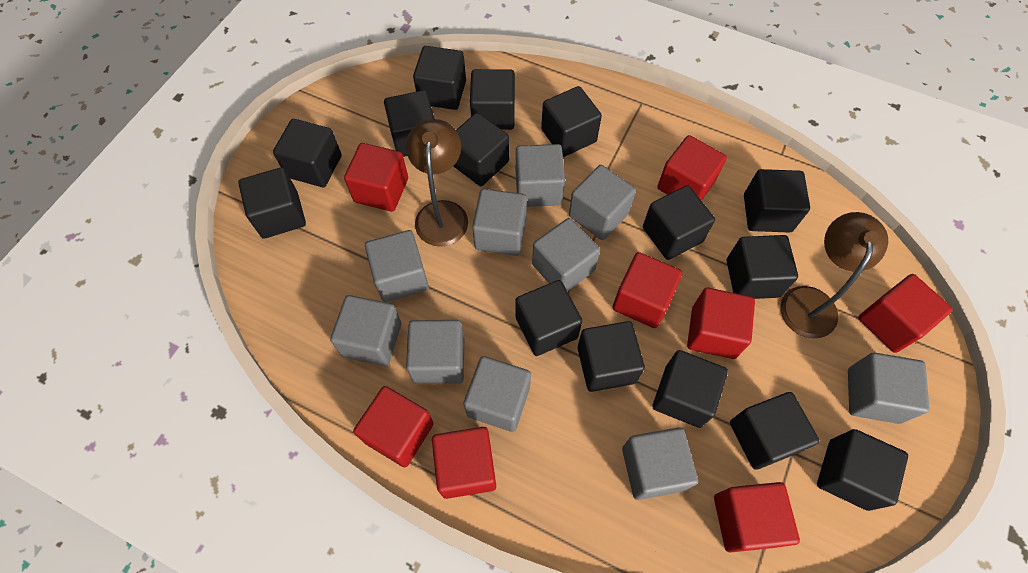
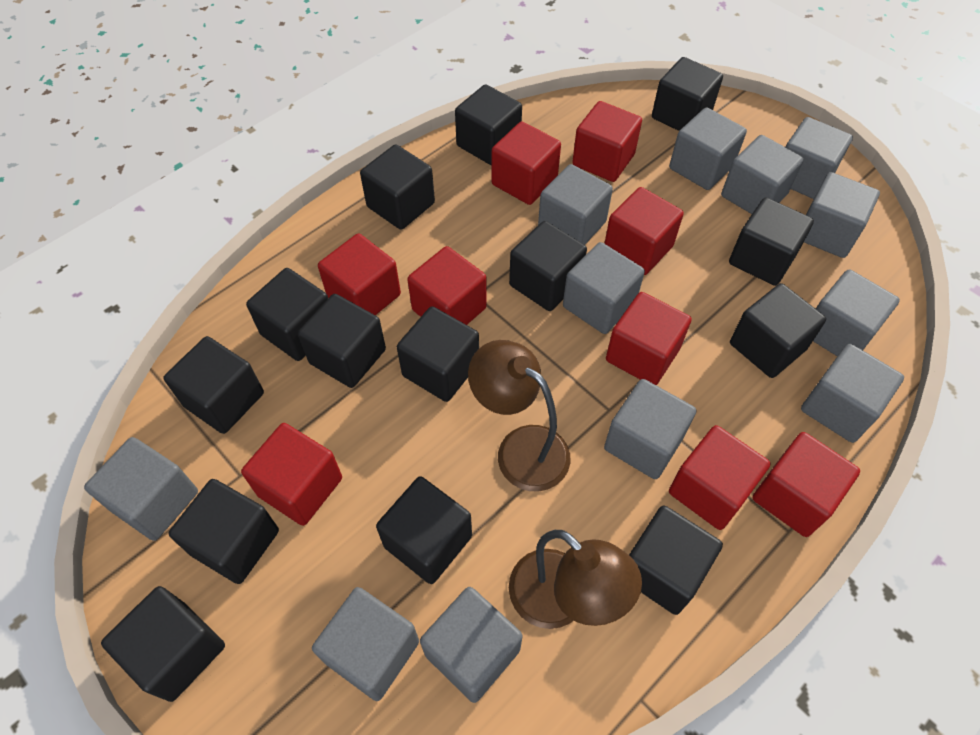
black cube: 15 -> 14
grey cube: 10 -> 12
red cube: 8 -> 9

